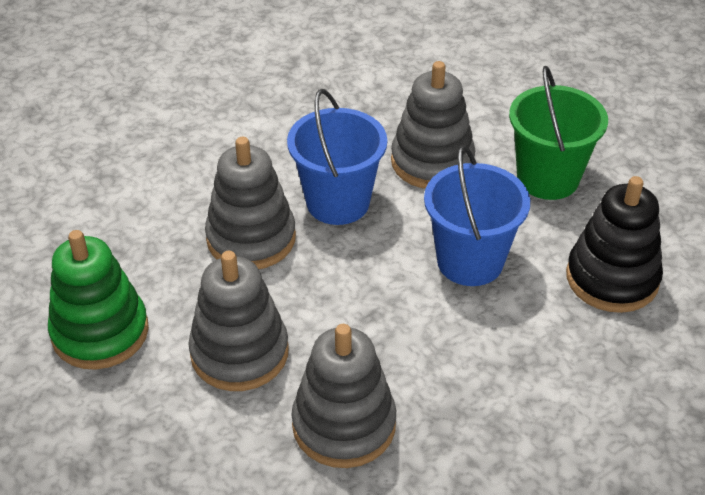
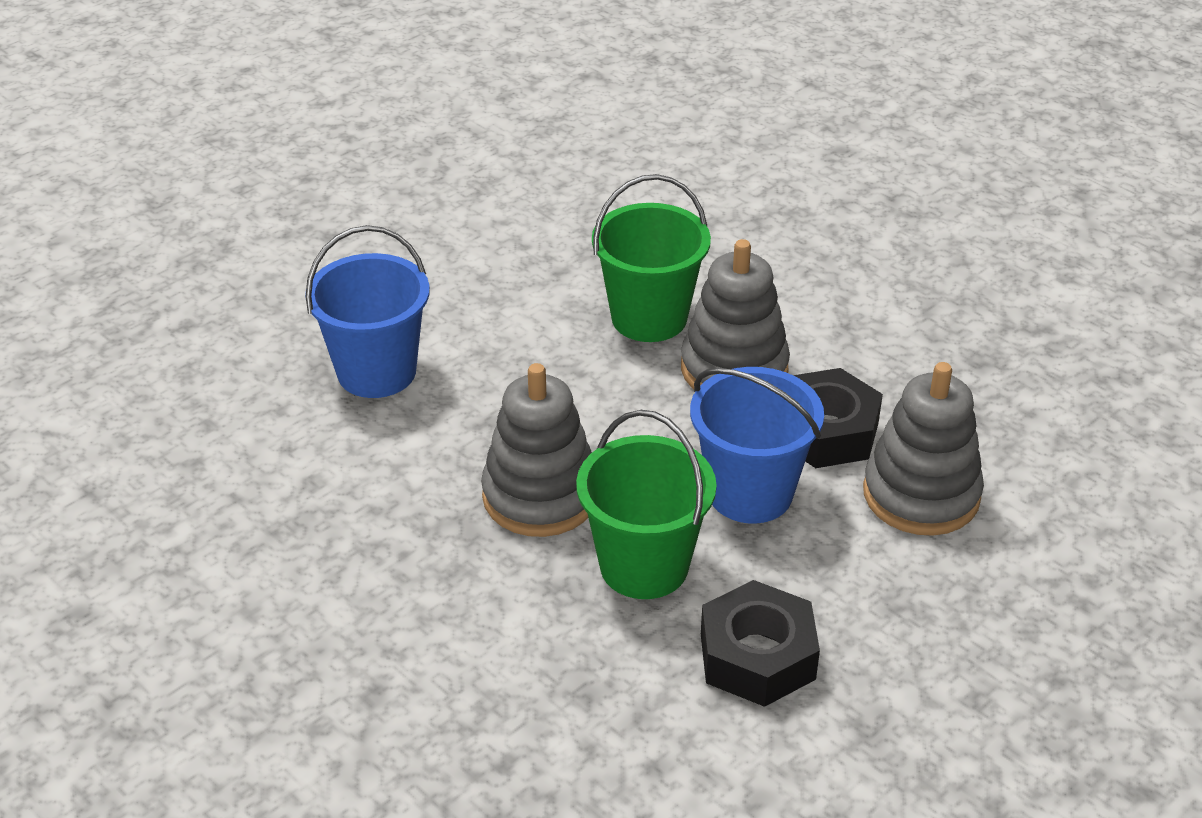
black nut: 0 -> 2
black stacking toy: 1 -> 0
green bucket: 1 -> 2
green stacking toy: 1 -> 0
grey stacking toy: 4 -> 3

